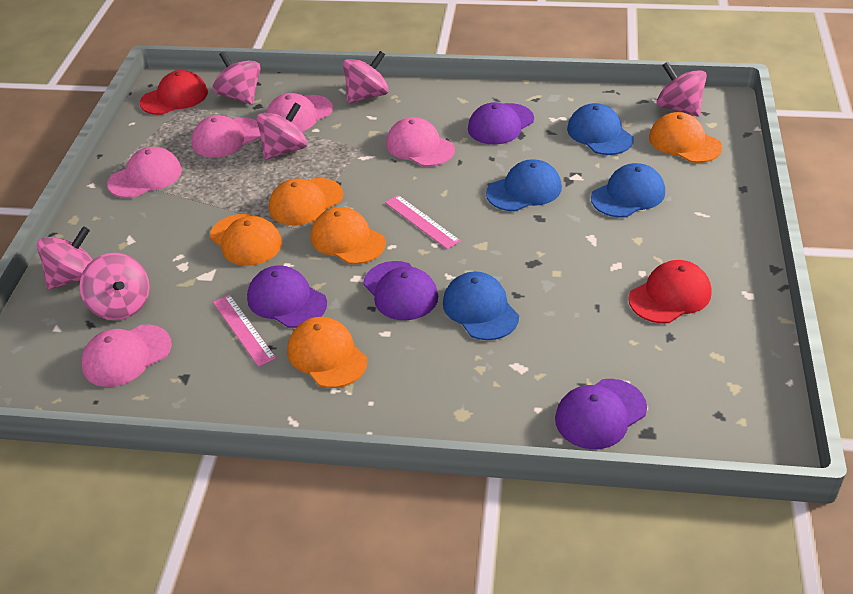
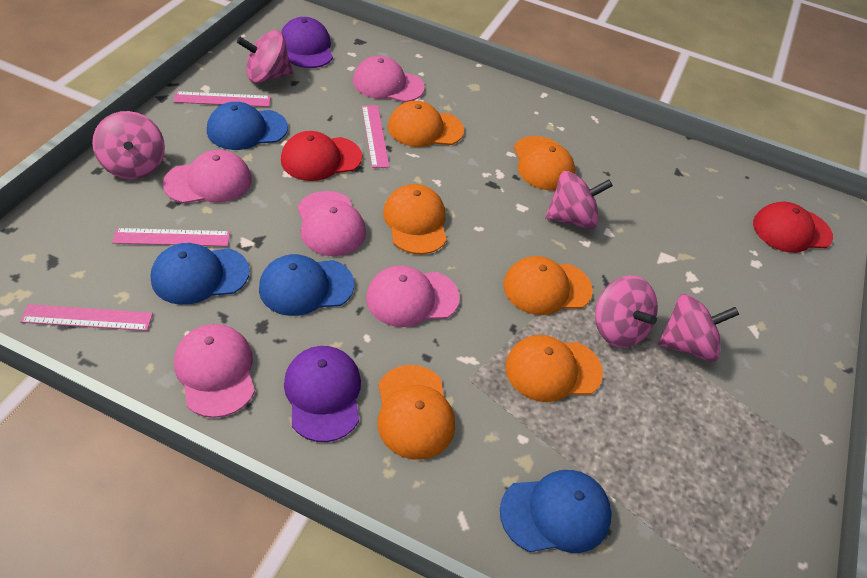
orange cap: 5 -> 6
pink ruler: 2 -> 4
pink spinning top: 6 -> 5
purple cap: 4 -> 2

